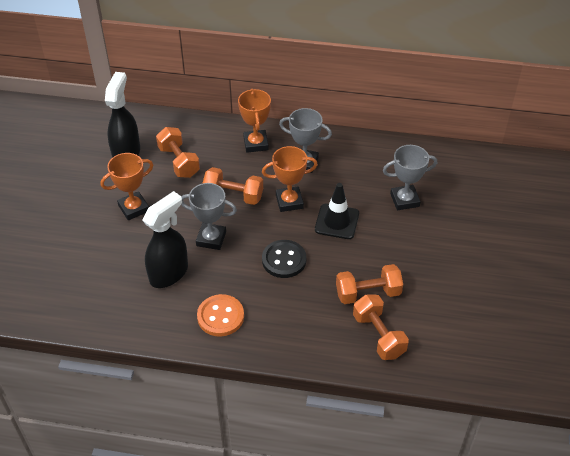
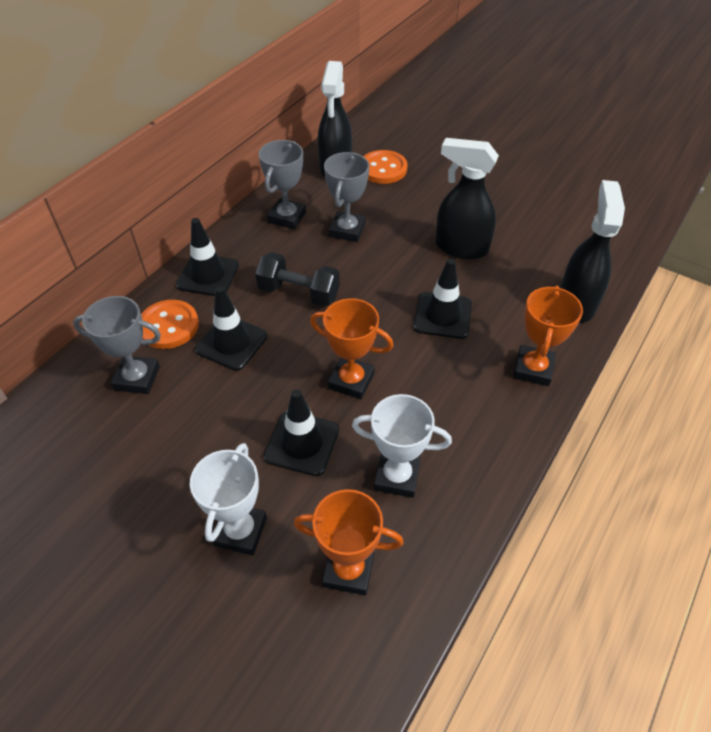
black button: 1 -> 0
black dumbbell: 0 -> 1
black spray bottle: 2 -> 3
black traffic cone: 1 -> 4
orange button: 1 -> 2
orange dumbbell: 4 -> 0
white trophy: 0 -> 2

